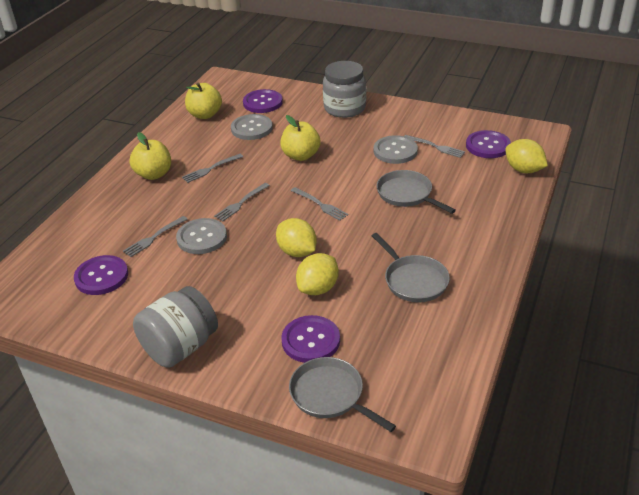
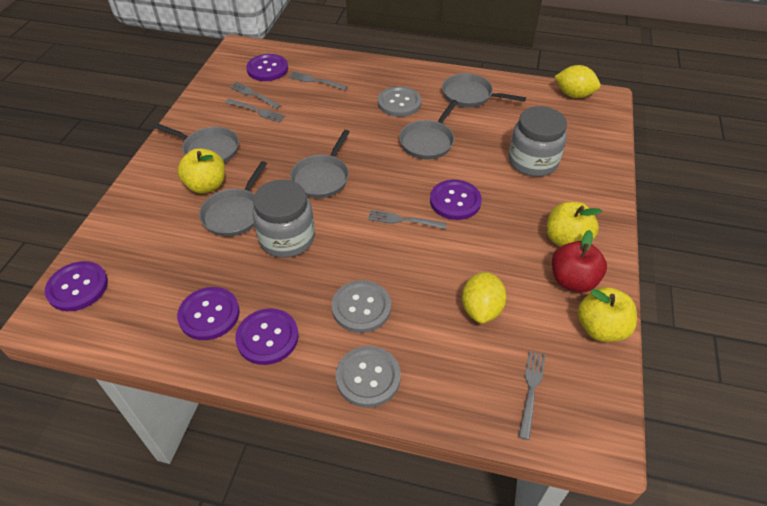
grey pan: 3 -> 5
purple button: 4 -> 5
red apple: 0 -> 1
yellow lemon: 3 -> 2

